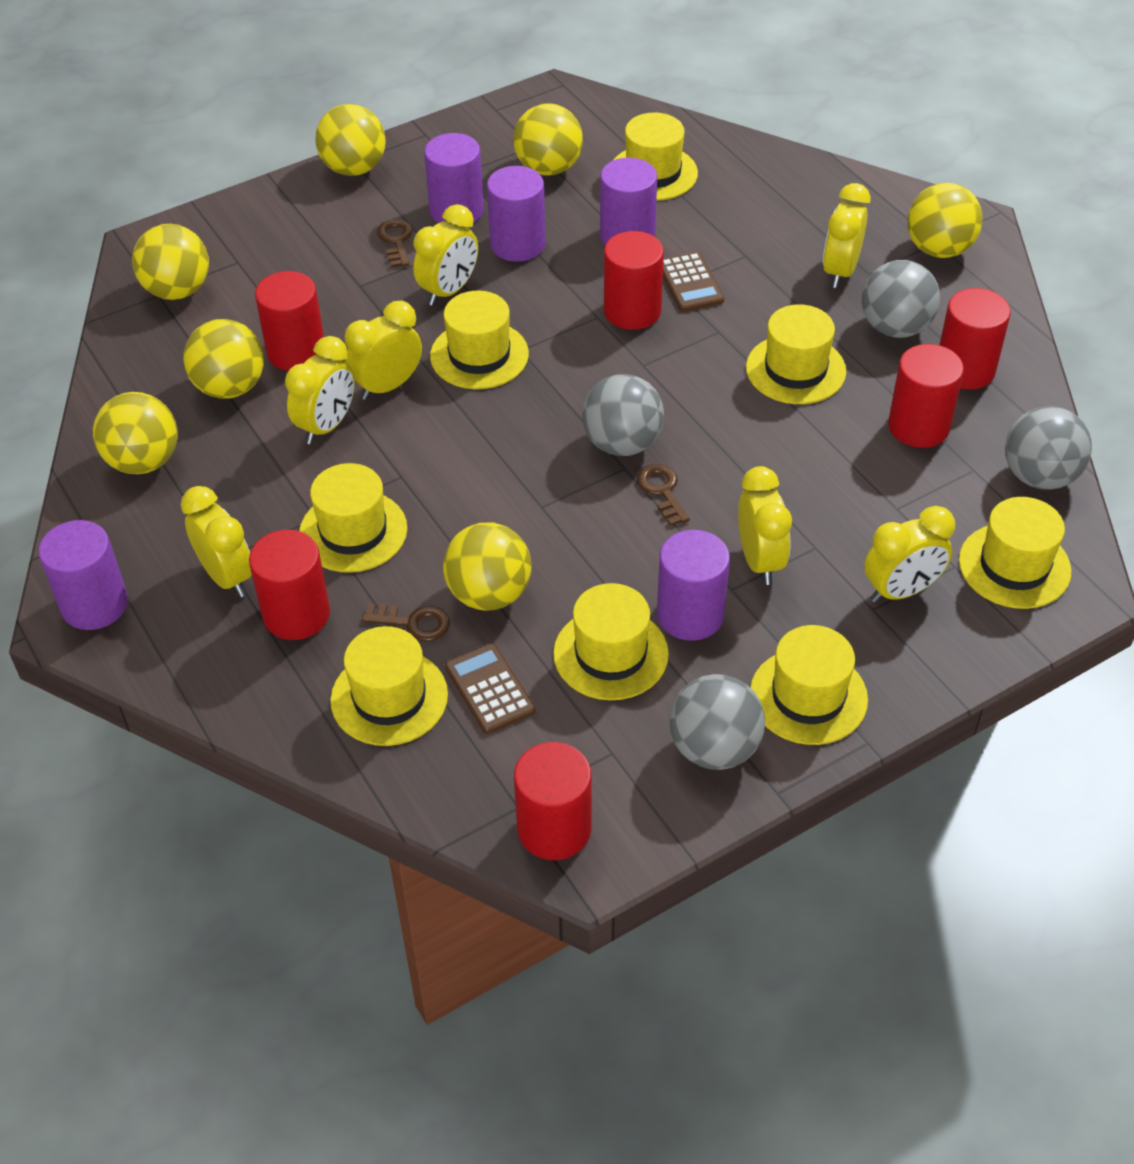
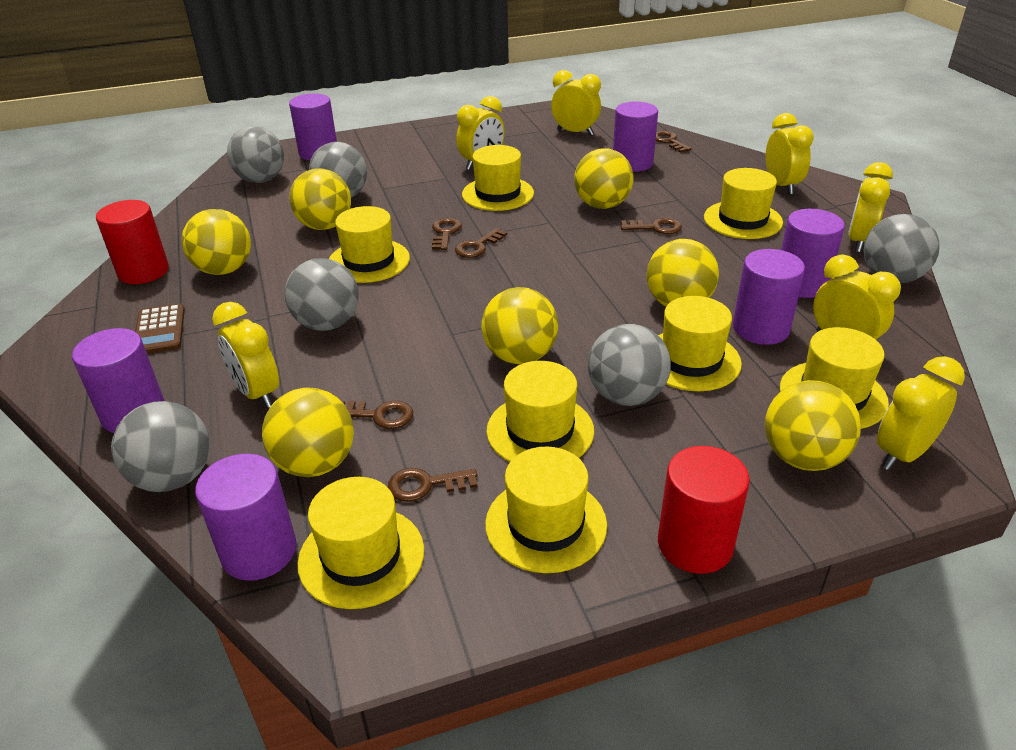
brown calculator: 2 -> 1
brown key: 3 -> 6
grey ball: 4 -> 6
purple cylinder: 5 -> 6
red cylinder: 6 -> 2

